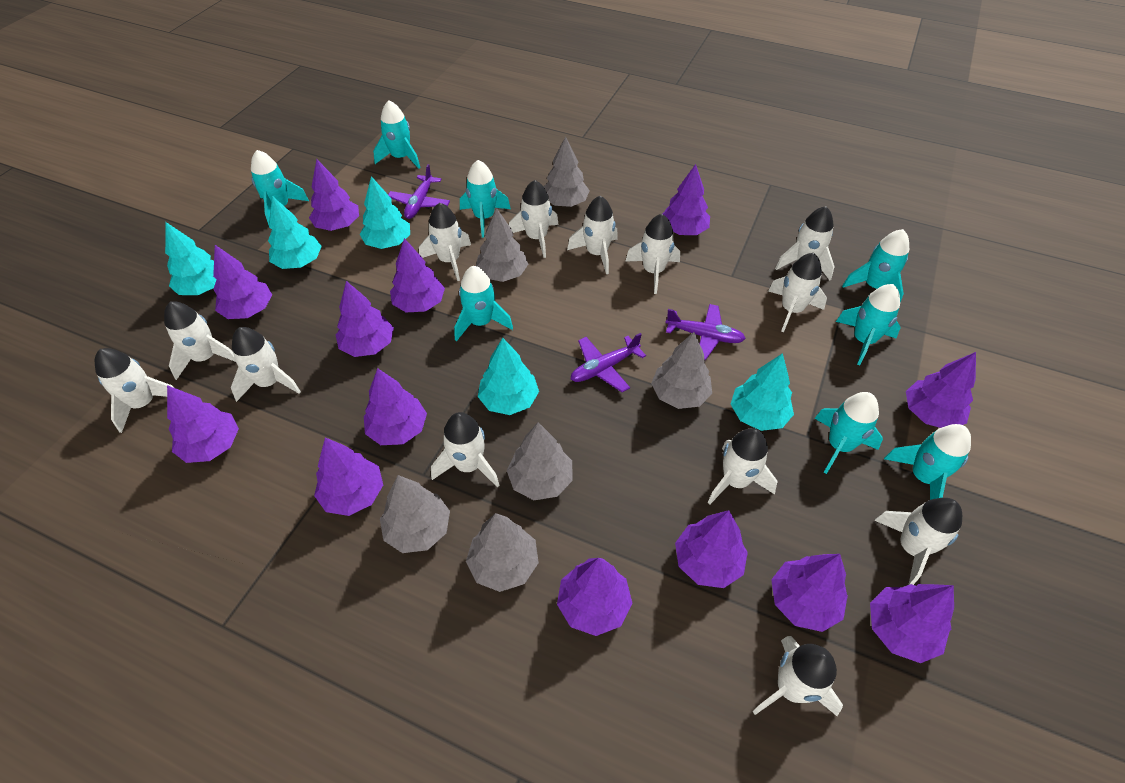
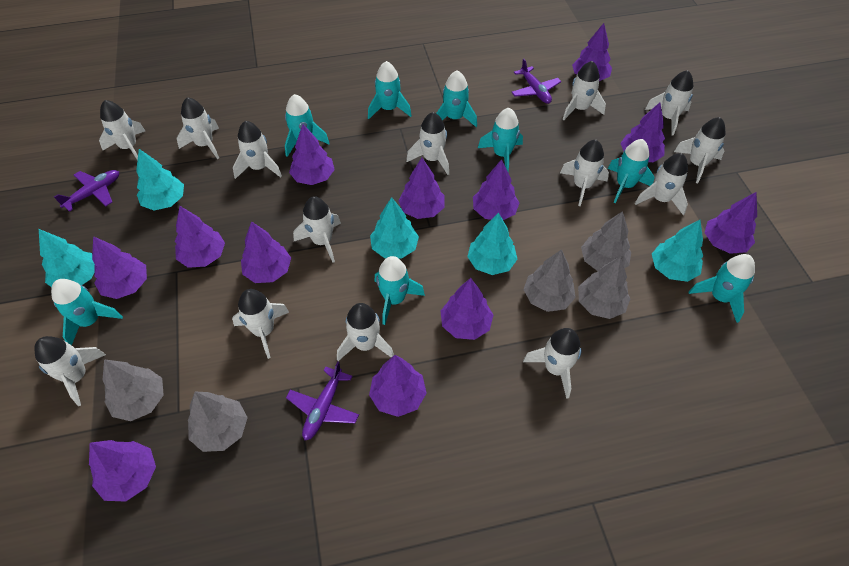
grey tree: 6 -> 5
purple tree: 13 -> 12
white rocket: 13 -> 14

